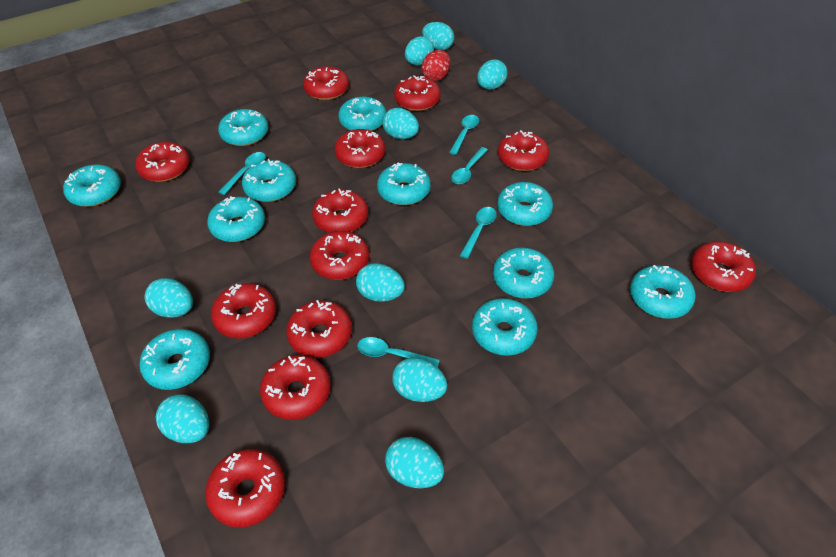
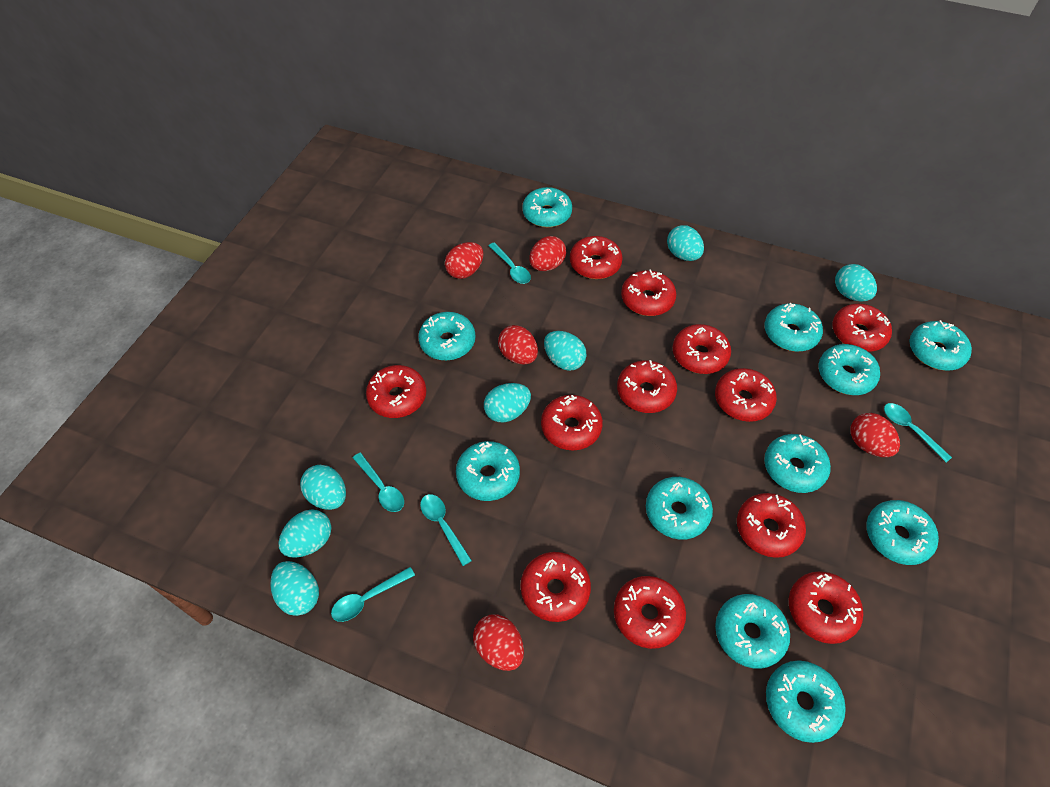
red egg: 1 -> 5
turquoise egg: 9 -> 7

